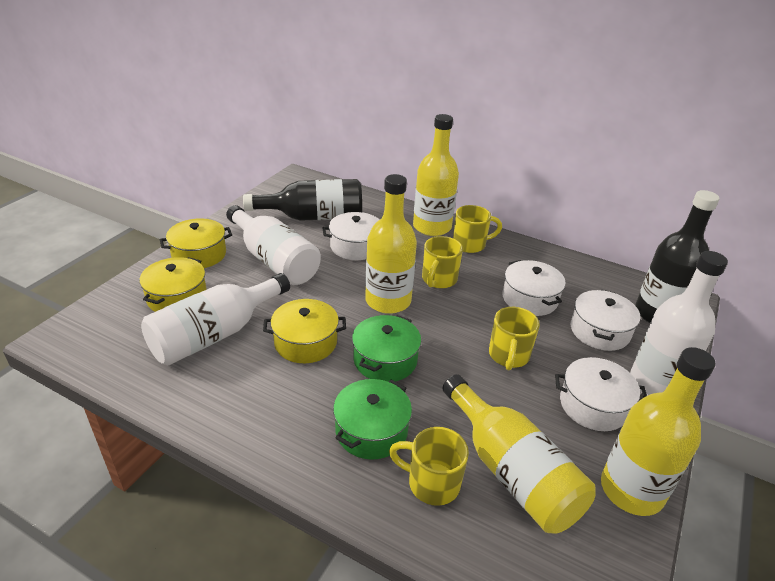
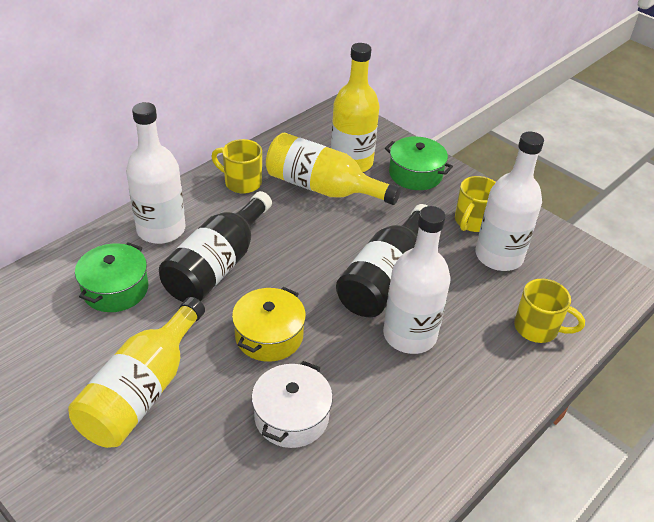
white pot: 4 -> 1
yellow bottle: 4 -> 3
yellow mug: 4 -> 3
yellow pot: 3 -> 1

